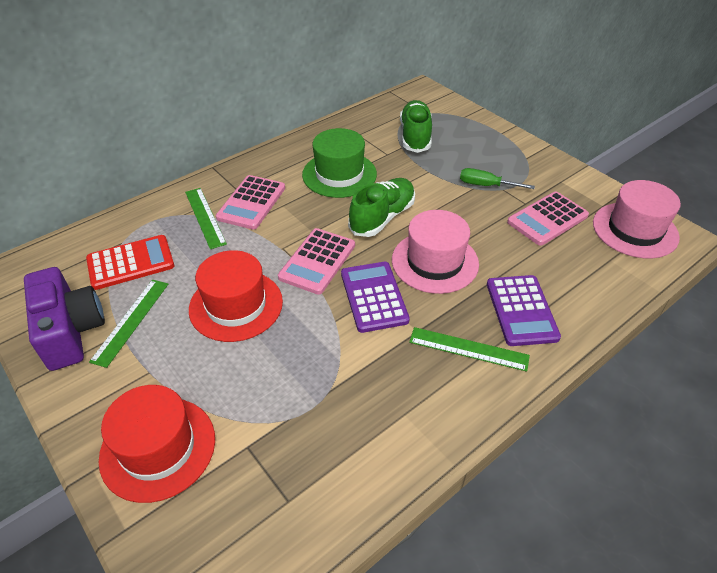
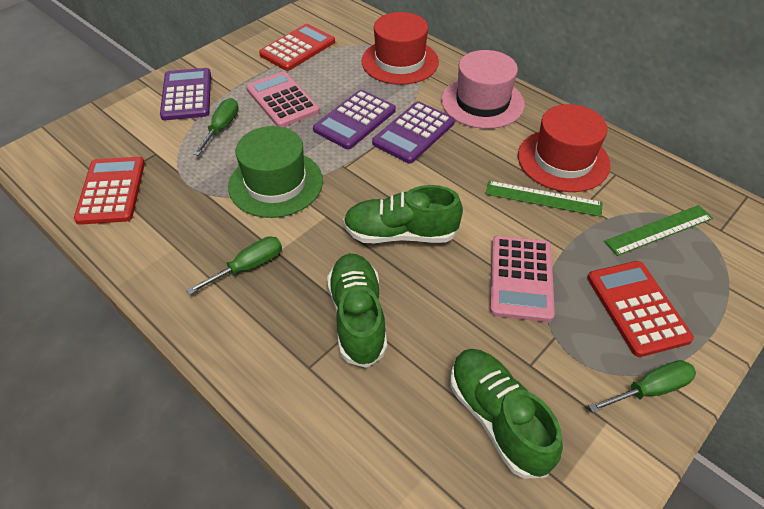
green ruler: 3 -> 2
green screwdriver: 1 -> 3
green shoe: 2 -> 3
pink calculator: 3 -> 2
pink hat: 2 -> 1
purple calculator: 2 -> 3
purple camera: 1 -> 0
red calculator: 1 -> 3

